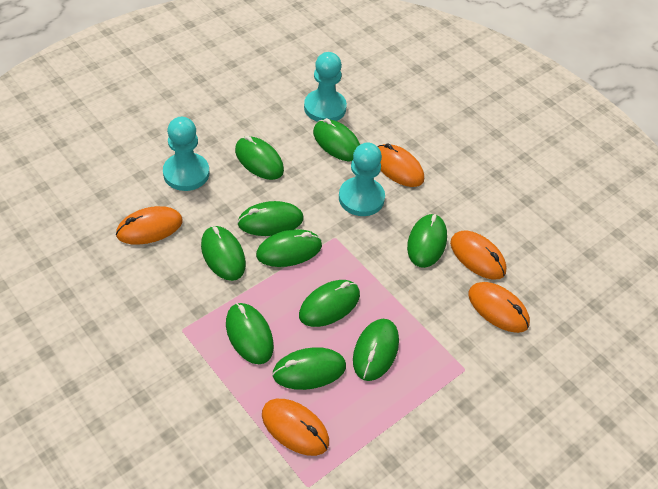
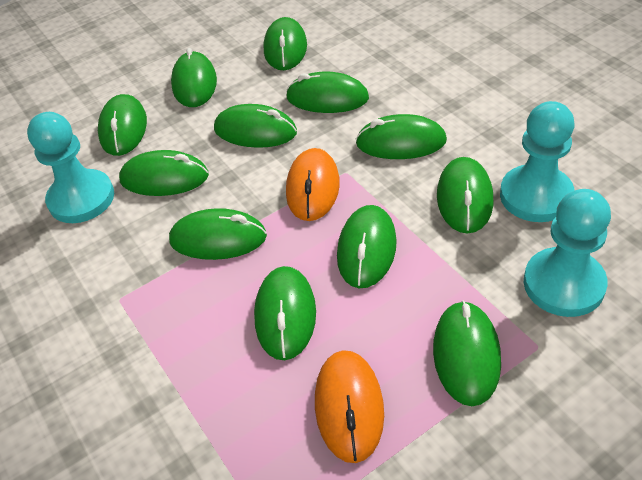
green mouse: 10 -> 12
orange mouse: 5 -> 2

